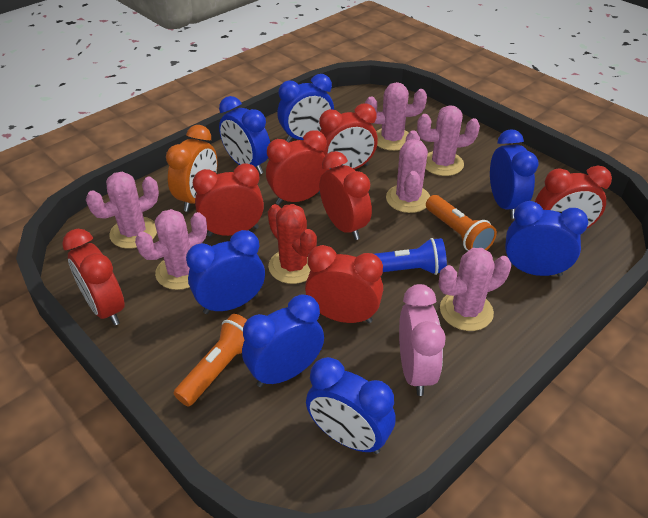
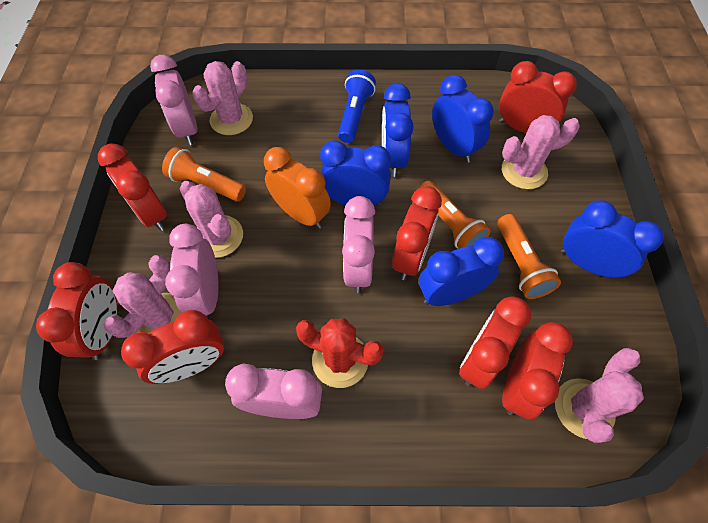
blue clock: 7 -> 5
orange flashlight: 2 -> 3
pink cactus: 6 -> 5
pink clock: 1 -> 4

